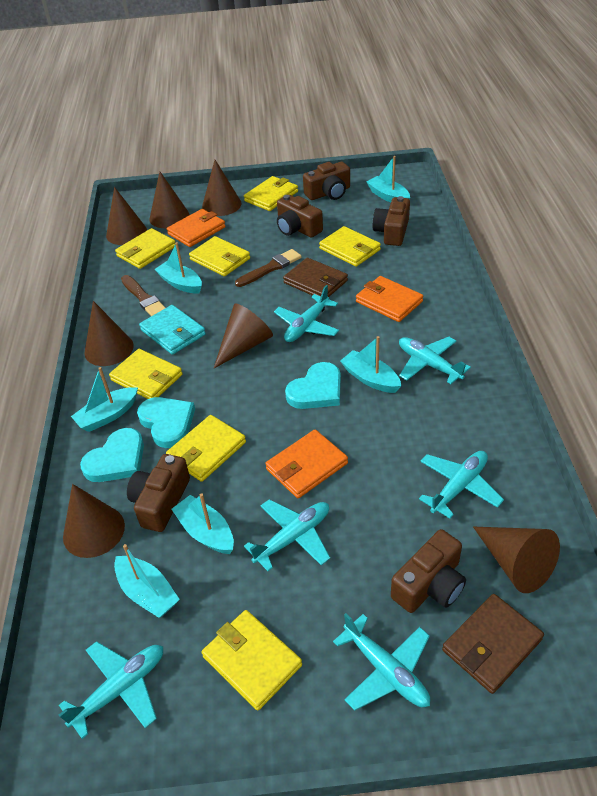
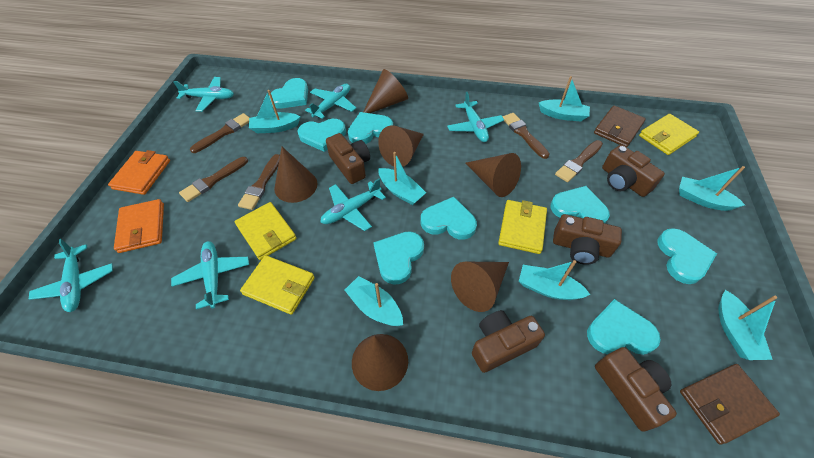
brown brush: 2 -> 5
brown cone: 7 -> 6
orange wallet: 3 -> 2
turquoise boat: 6 -> 7
turquoise heart: 3 -> 8
turquoise wallet: 1 -> 0
yellow wallet: 7 -> 4

